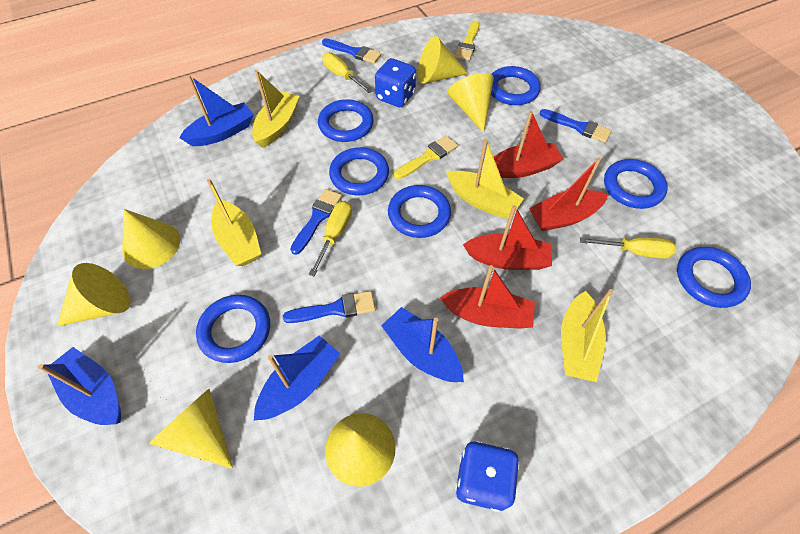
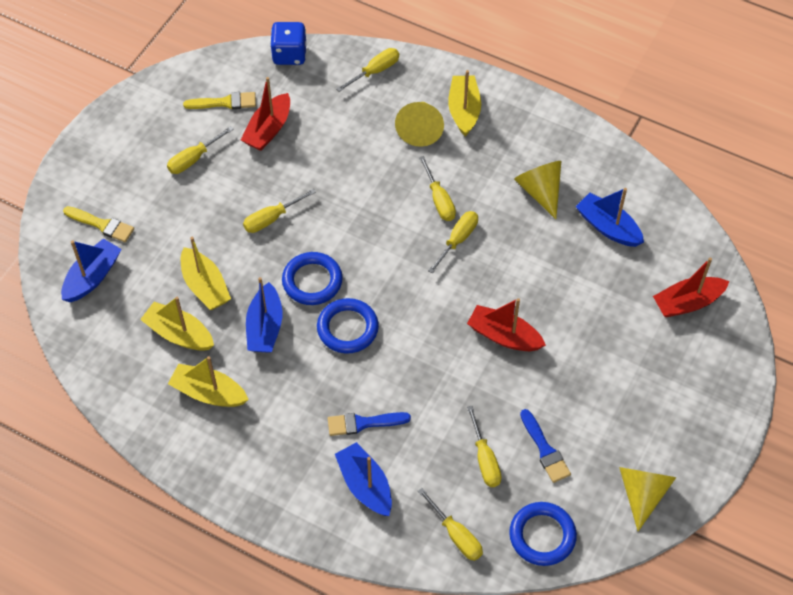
blue brush: 4 -> 2
blue dice: 2 -> 1
blue ring: 7 -> 3
red boat: 4 -> 3
yellow cone: 6 -> 3
yellow screwdriver: 3 -> 7

